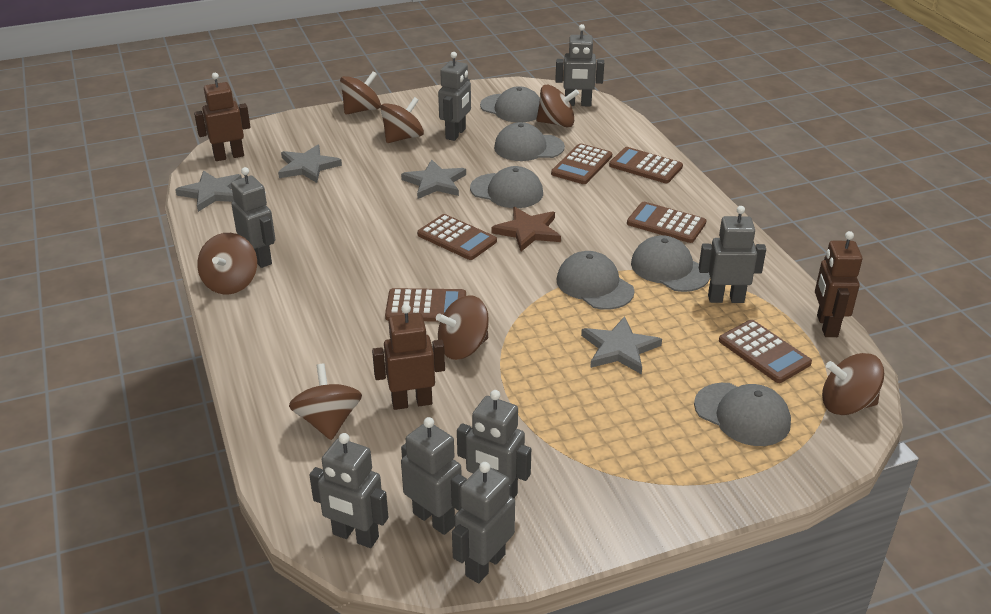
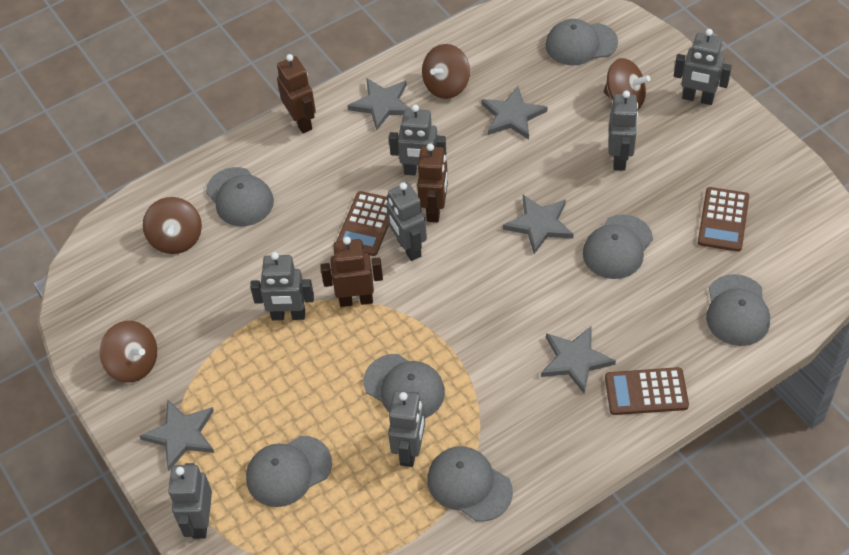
brown calculator: 6 -> 3
brown spinning top: 7 -> 4
brown star: 1 -> 0
grey cap: 6 -> 7
grey robot: 8 -> 7
grey star: 4 -> 5

